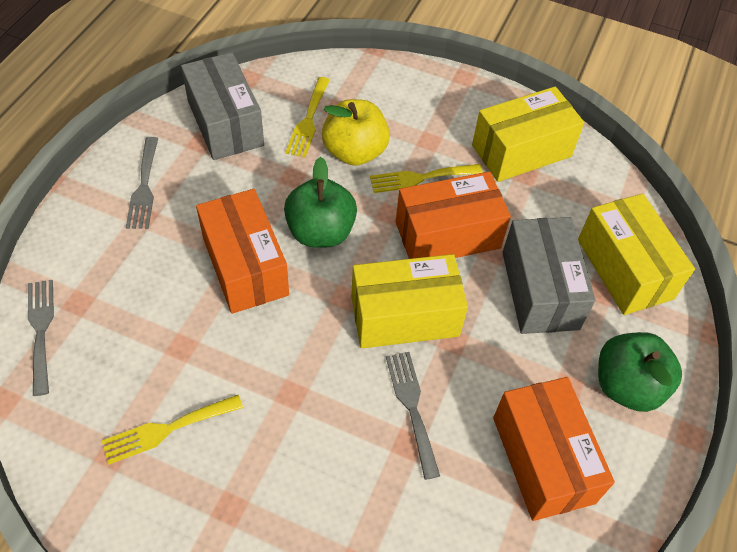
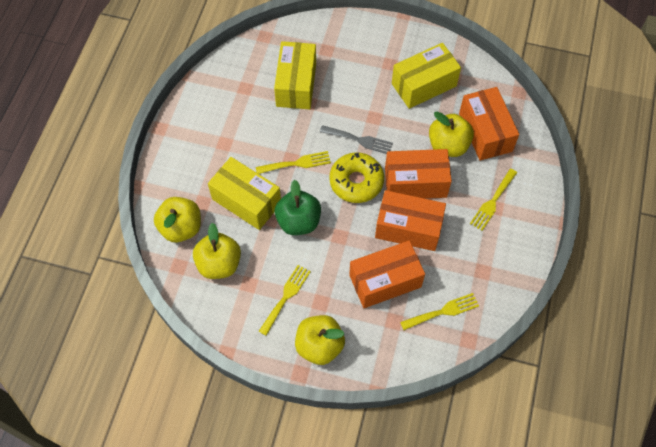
green apple: 2 -> 1
grey box: 2 -> 0
grey fork: 3 -> 1
orange box: 3 -> 4
yellow apple: 1 -> 4
yellow donut: 0 -> 1
yellow fork: 3 -> 4

